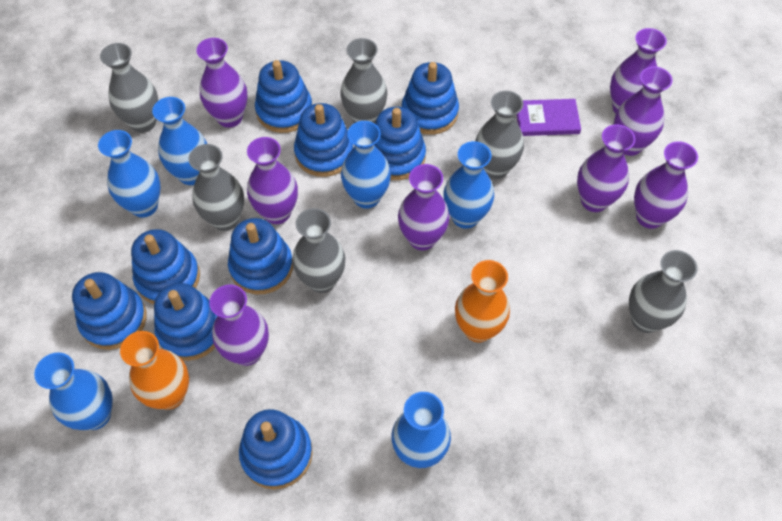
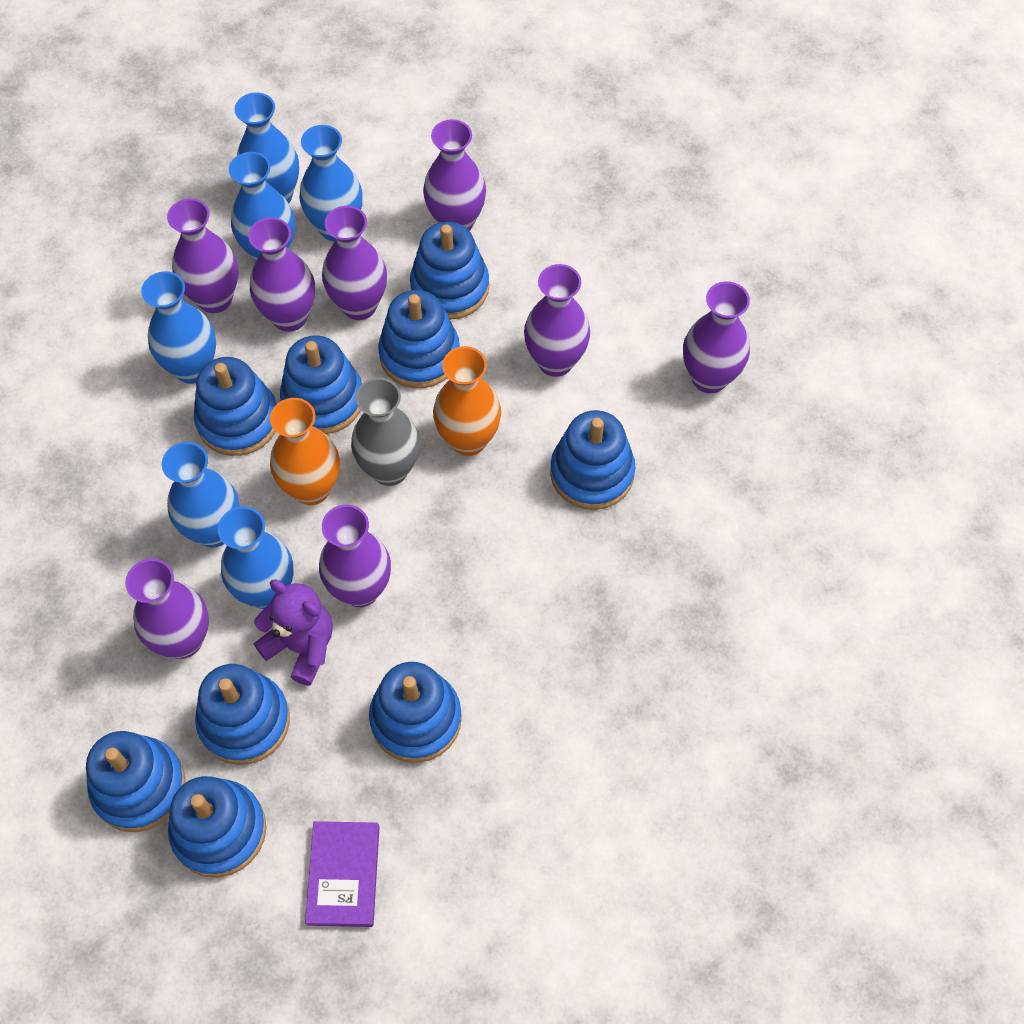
grey vase: 6 -> 1
purple teddy bear: 0 -> 1

